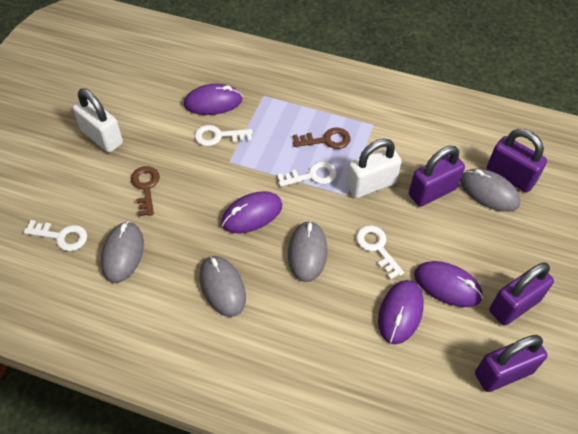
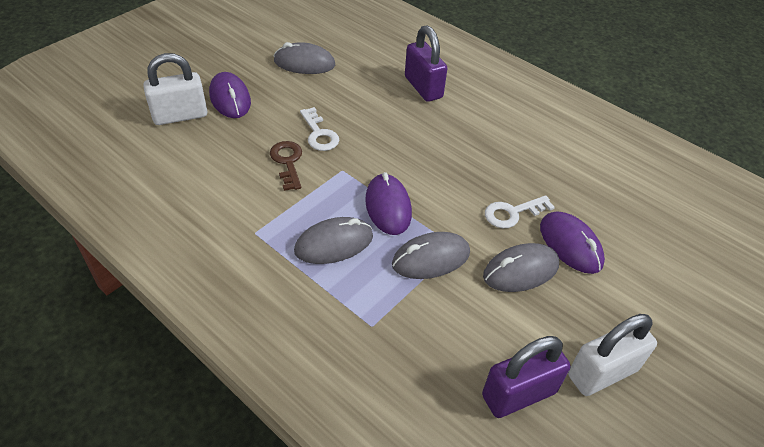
brown key: 2 -> 1
purple mouse: 4 -> 3
purple padlock: 4 -> 2
white key: 4 -> 2

